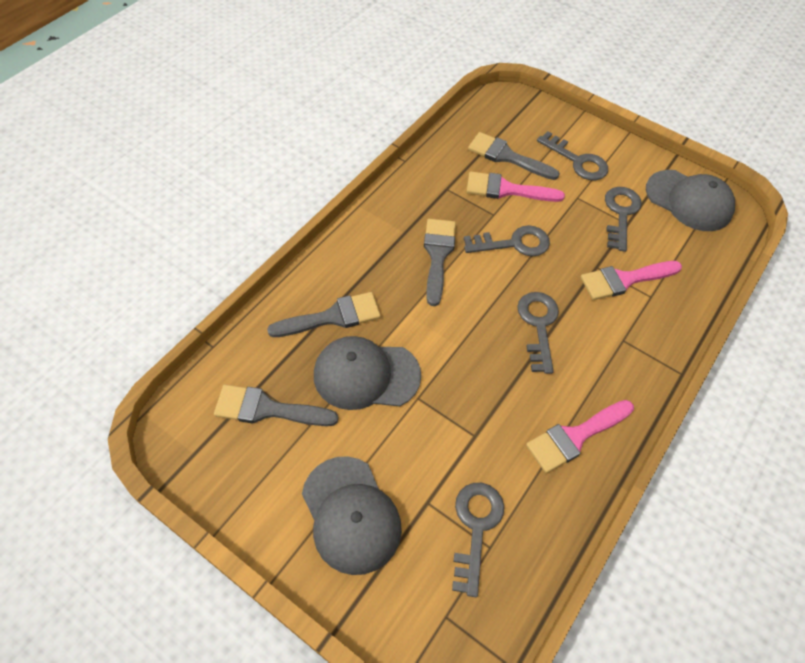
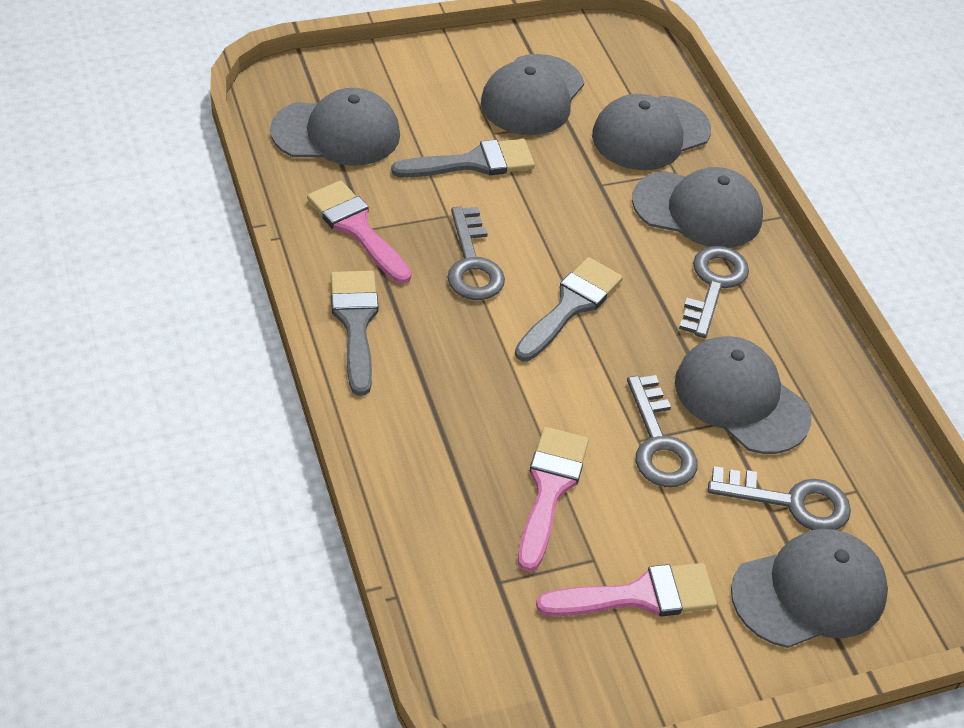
grey brush: 4 -> 3
grey cap: 3 -> 6
grey key: 5 -> 4

